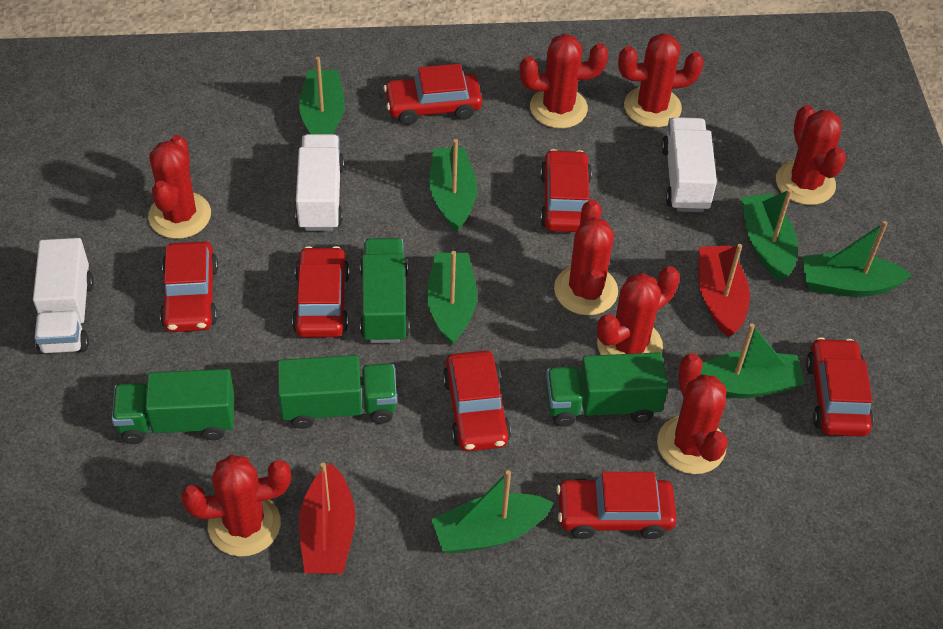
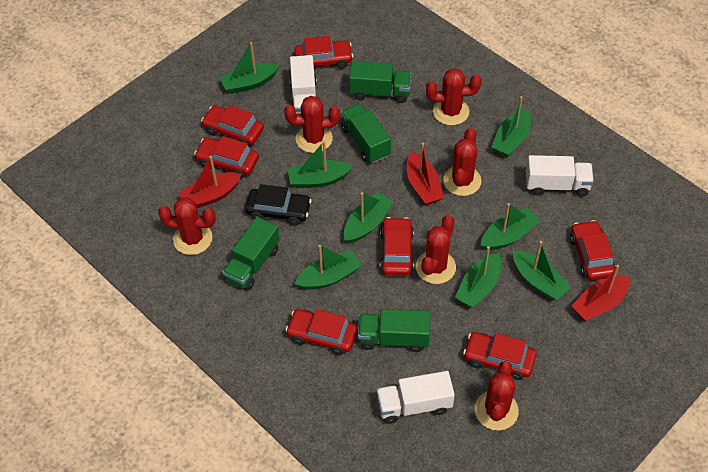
black car: 0 -> 1
green boat: 7 -> 8
red boat: 2 -> 3
red cactus: 8 -> 6

